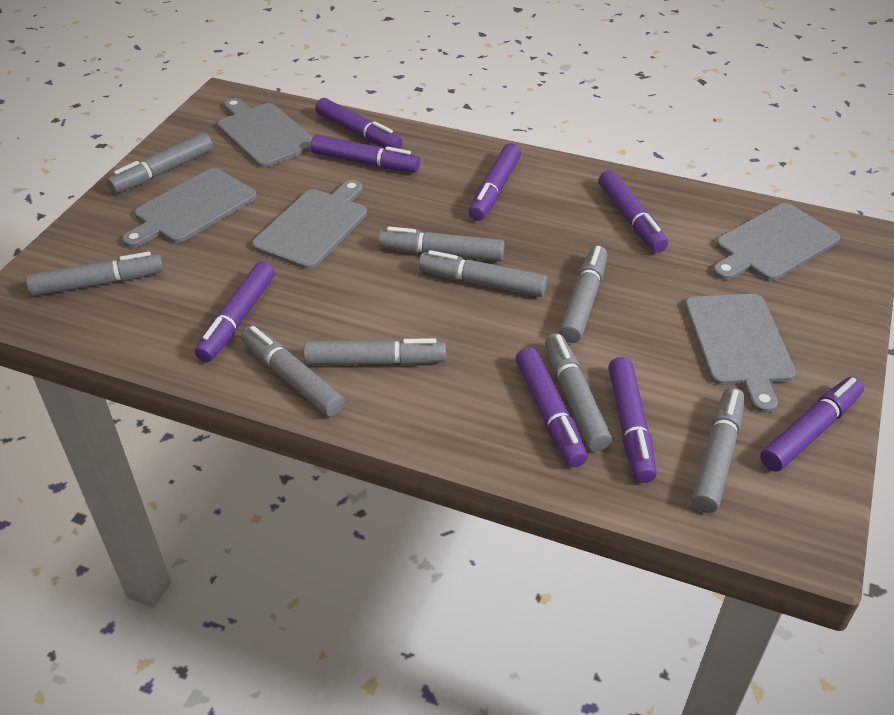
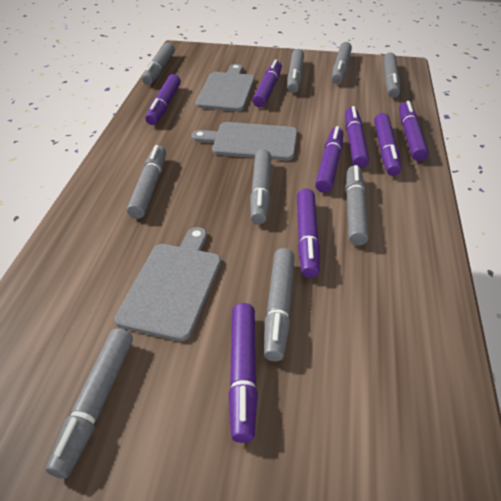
grey cutting board: 5 -> 3

